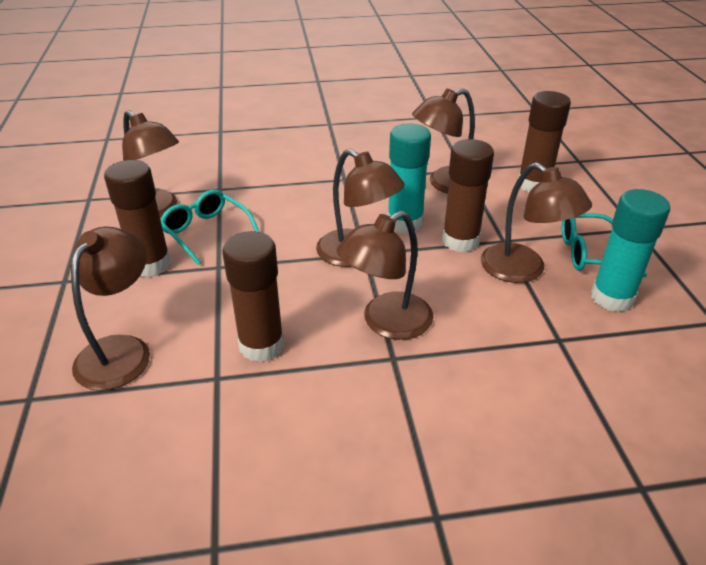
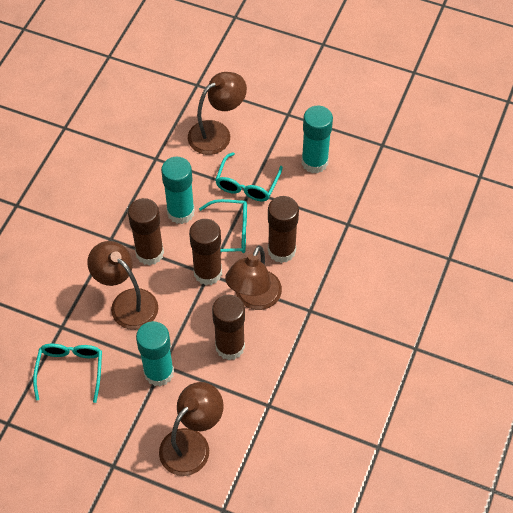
brown lamp: 6 -> 4
turquoise glasses: 2 -> 3
turquoise glue stick: 2 -> 3

